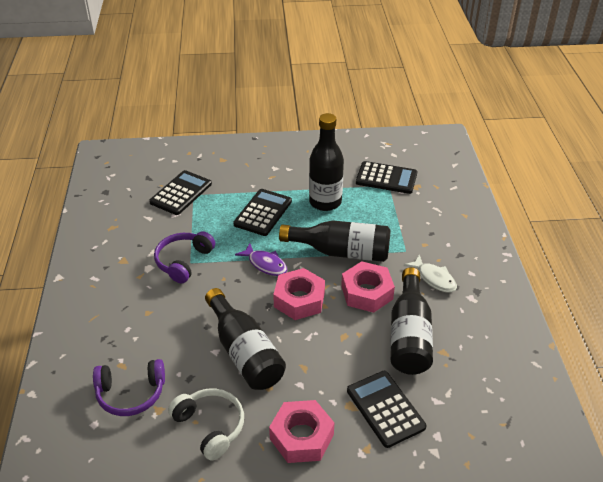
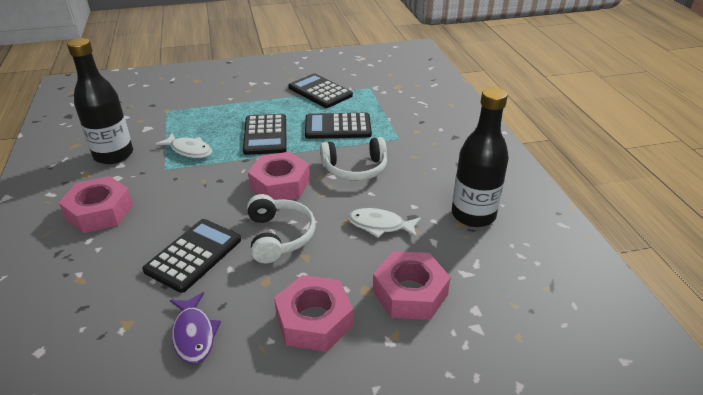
black bottle: 4 -> 2
pink nut: 3 -> 4
purple headphones: 2 -> 0
white fish: 1 -> 2
white headphones: 1 -> 2

